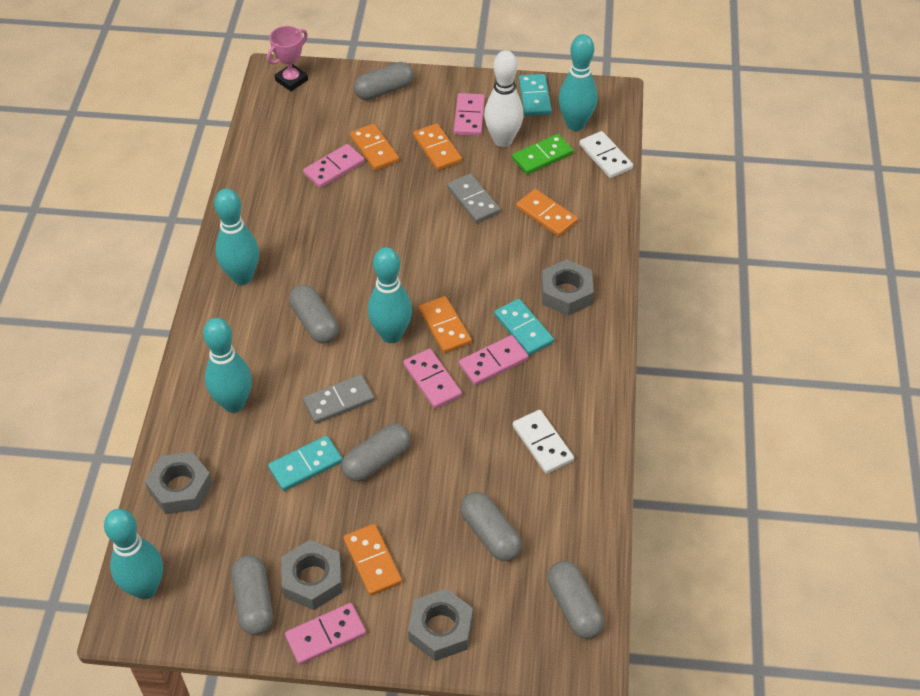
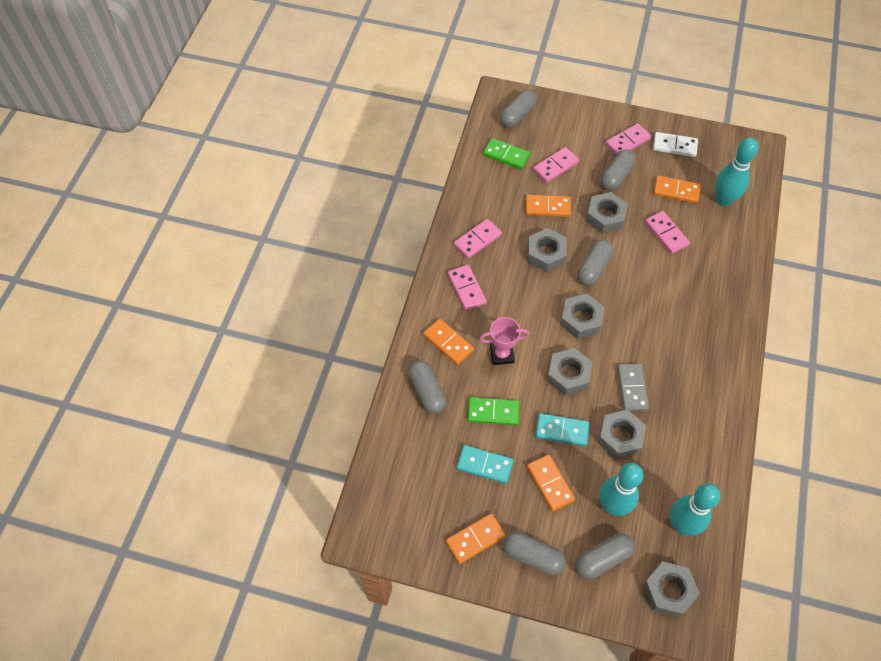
green domino: 1 -> 2
grey domino: 2 -> 1
grey nut: 4 -> 6
turquoise bowling pin: 5 -> 3
turquoise domino: 3 -> 2
white bowling pin: 1 -> 0
white domino: 2 -> 1

